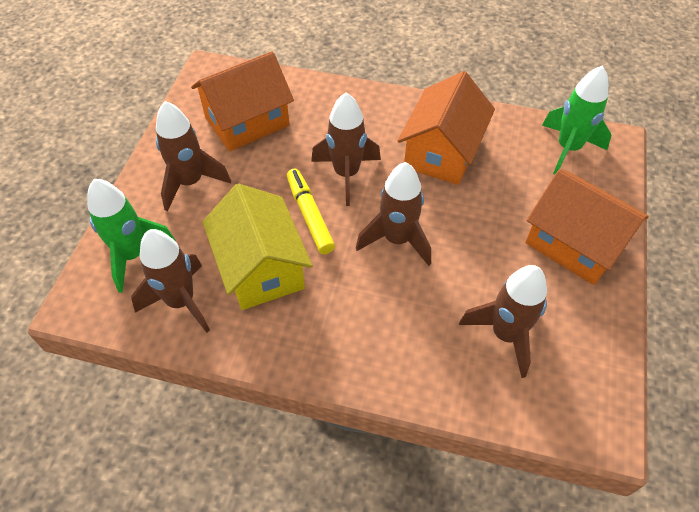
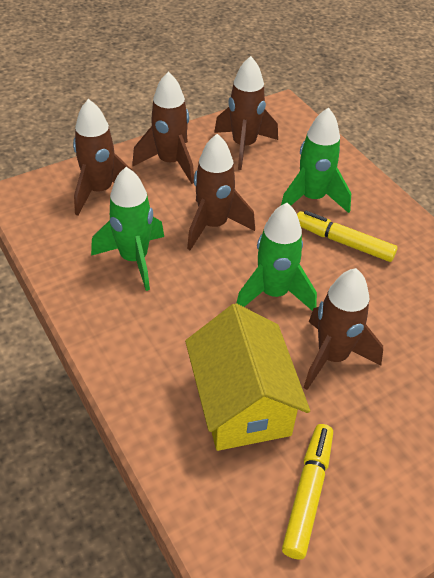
green rocket: 2 -> 3
orange house: 3 -> 0
yellow marker: 1 -> 2

